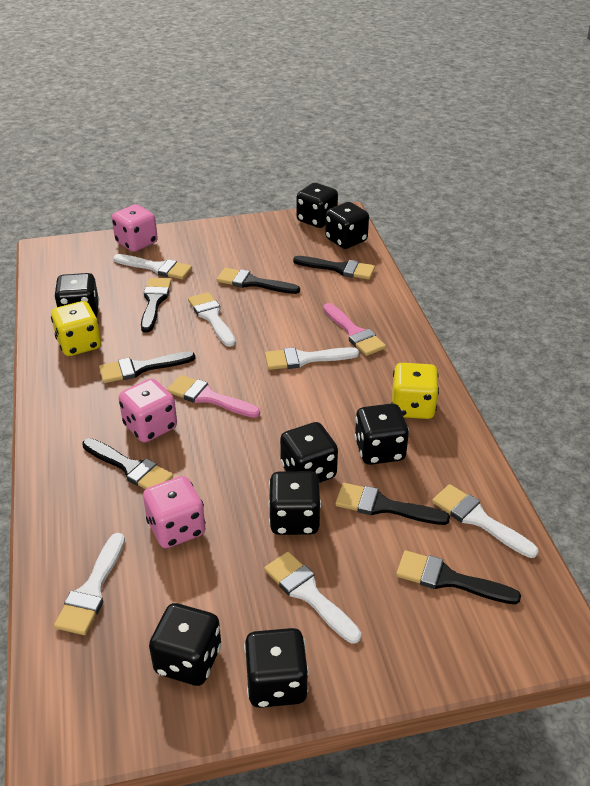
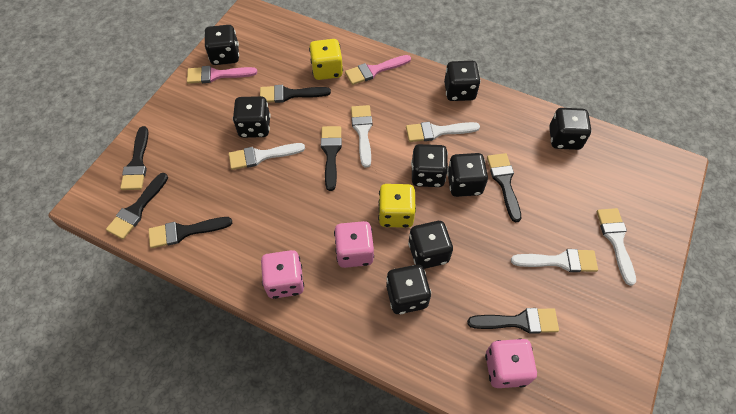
white brush: 6 -> 5

